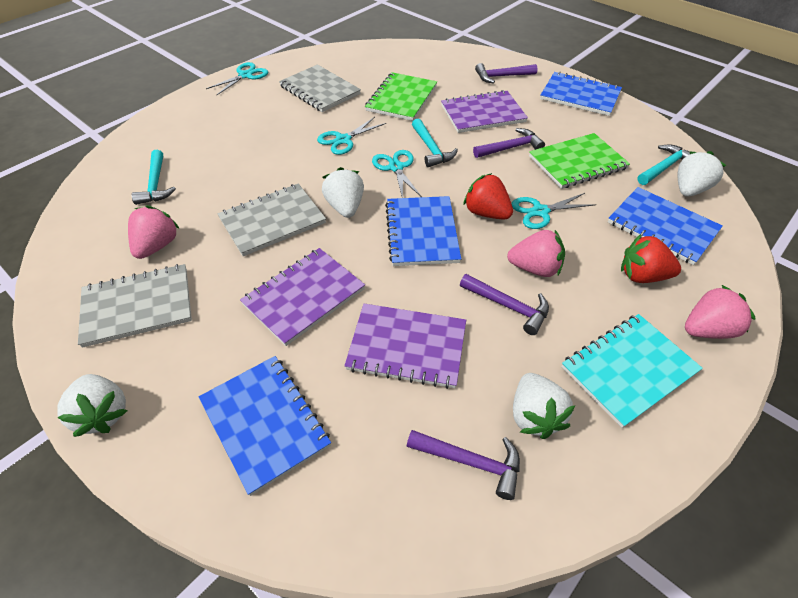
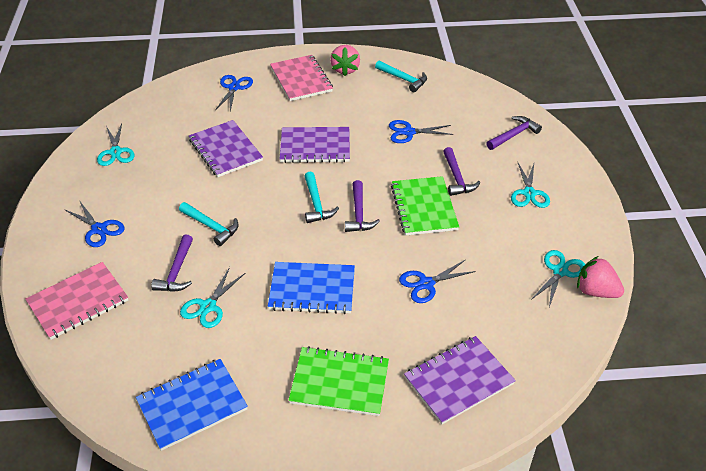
blue notebook: 4 -> 2
blue scissors: 0 -> 4
grey notebook: 3 -> 0
pink notebook: 0 -> 2
pink strawberry: 3 -> 2
red strawberry: 2 -> 0
turquoise notebook: 1 -> 0
white strawberry: 4 -> 0

